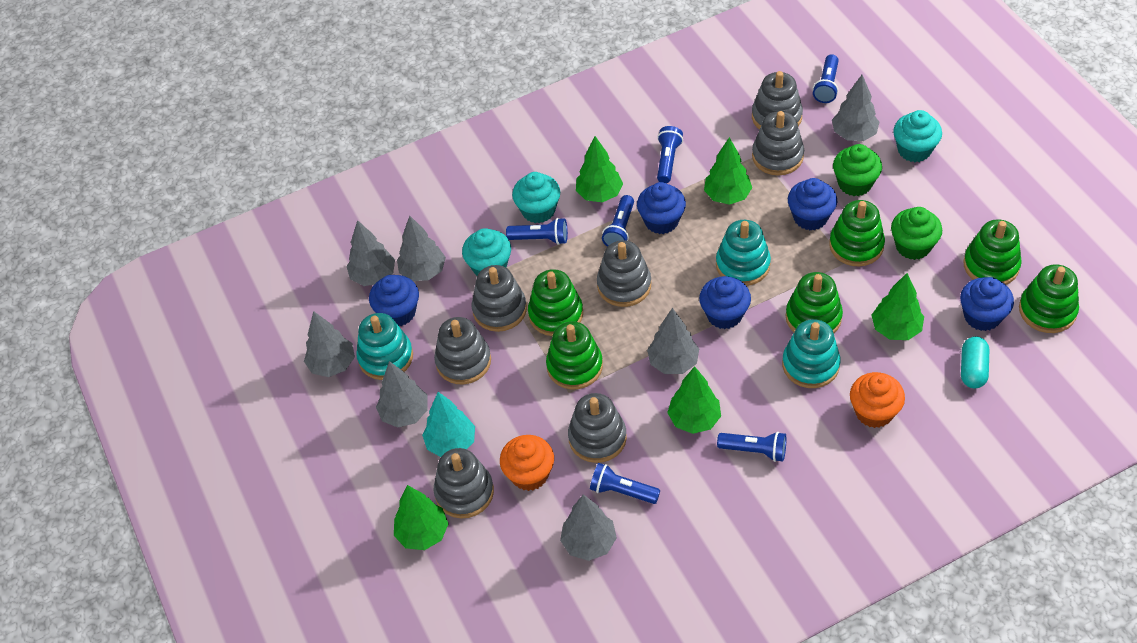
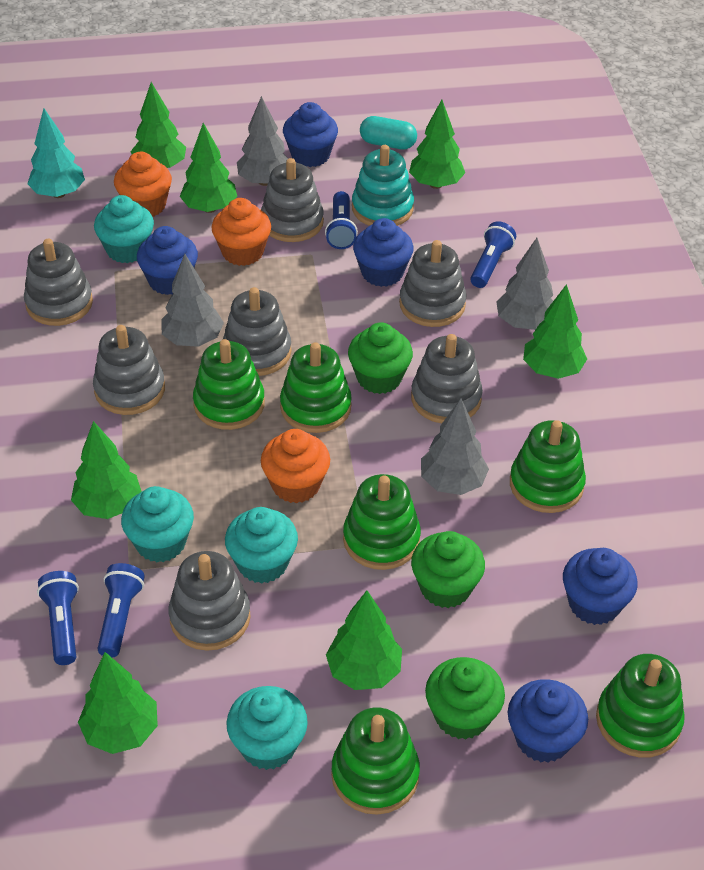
blue flashlight: 6 -> 4
green cupcake: 2 -> 3
green tree: 5 -> 7
grey tree: 7 -> 4
orange cupcake: 2 -> 3
turquoise cupcake: 3 -> 4
turquoise stacking toy: 3 -> 1

